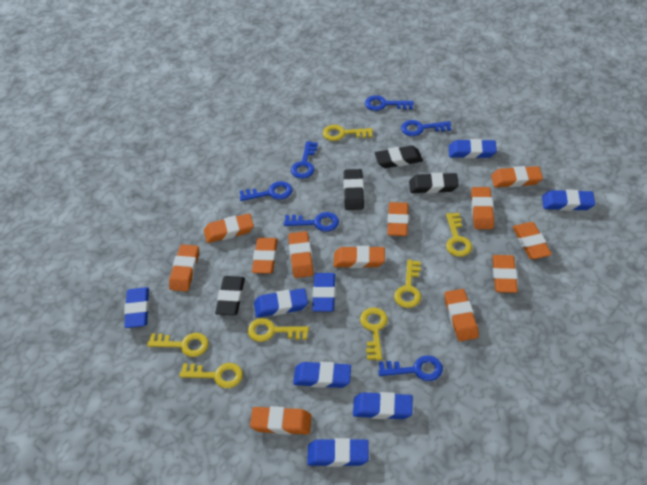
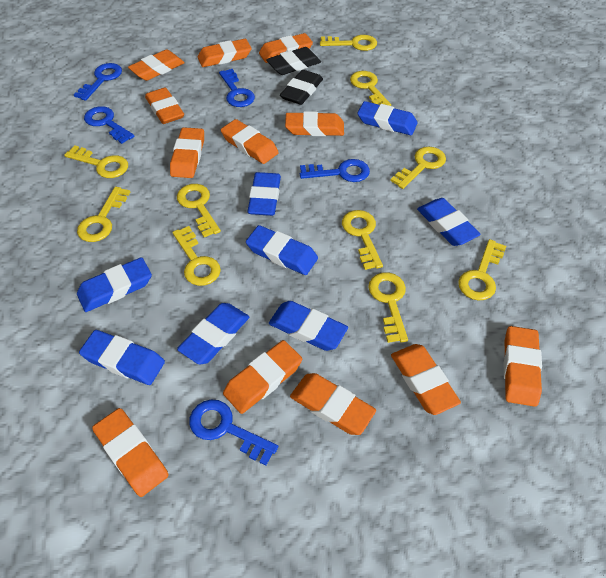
black eraser: 4 -> 2
blue key: 6 -> 5
yellow key: 7 -> 10

